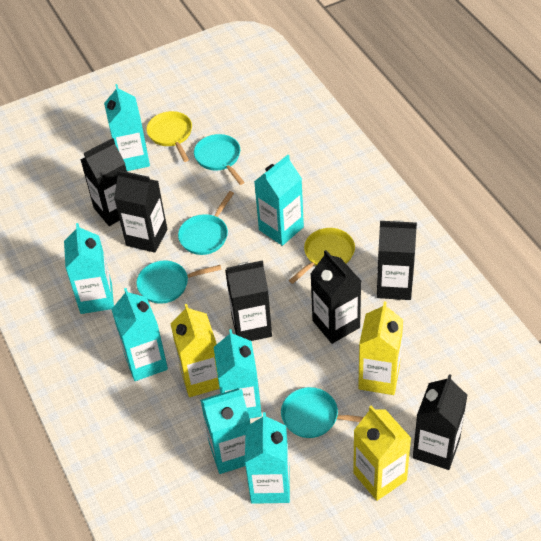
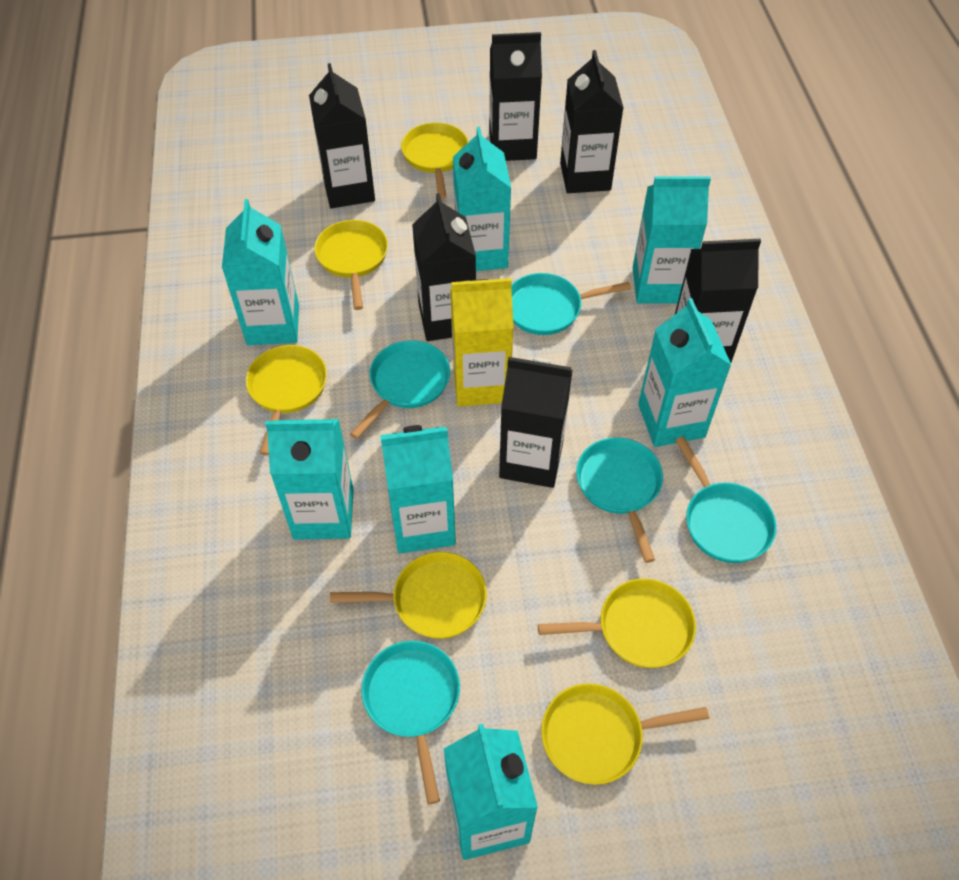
turquoise pan: 4 -> 5
yellow carton: 3 -> 1
yellow pan: 2 -> 6

